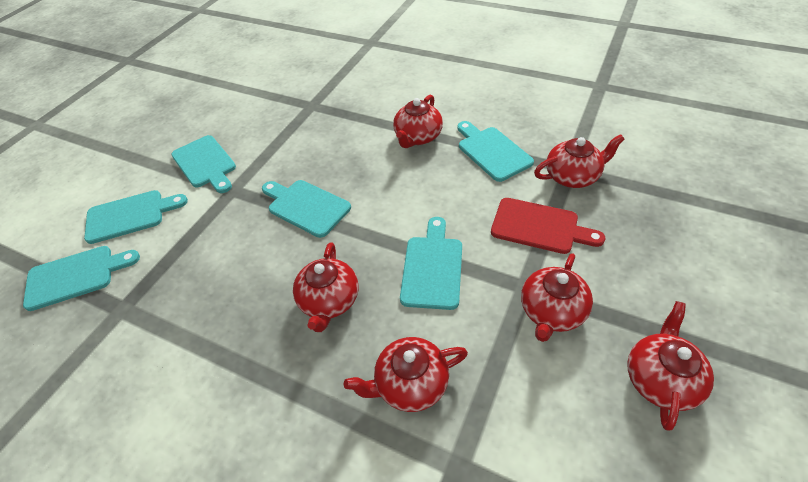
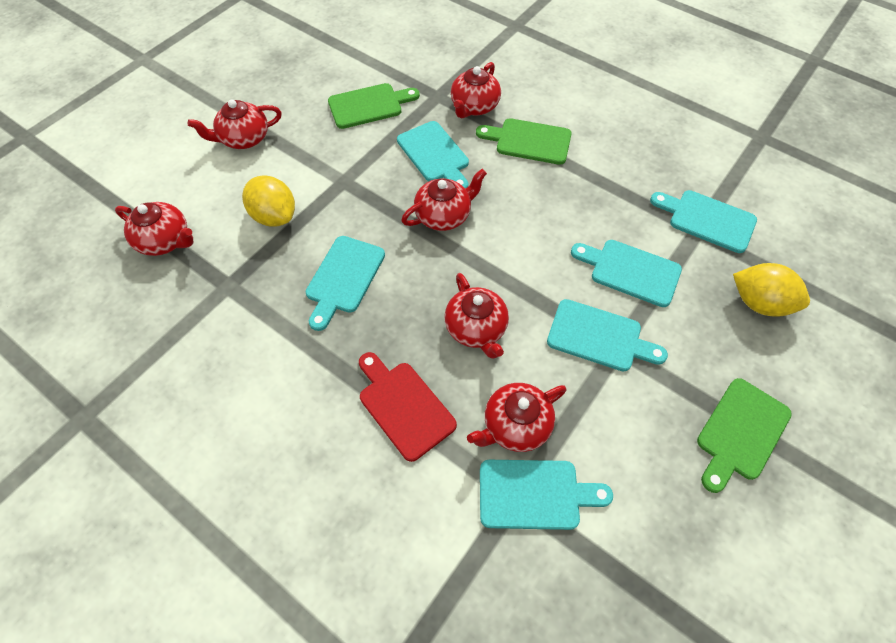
green cutting board: 0 -> 3
yellow lemon: 0 -> 2

